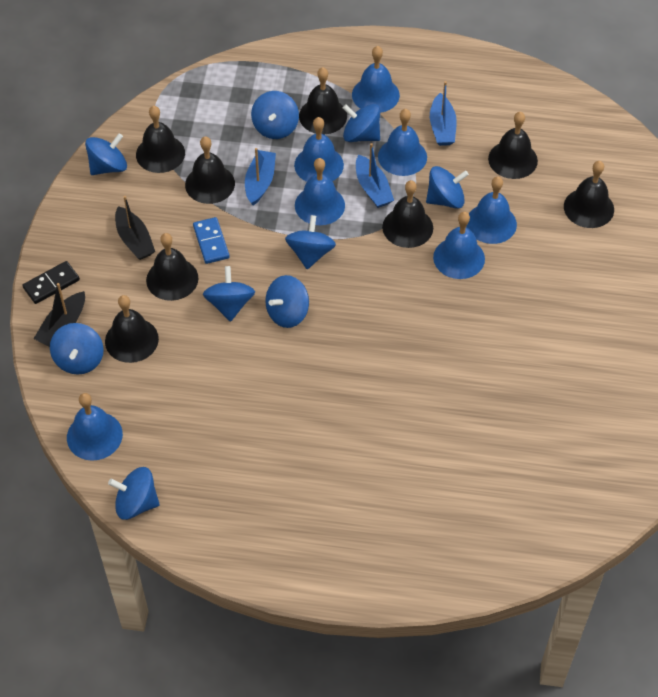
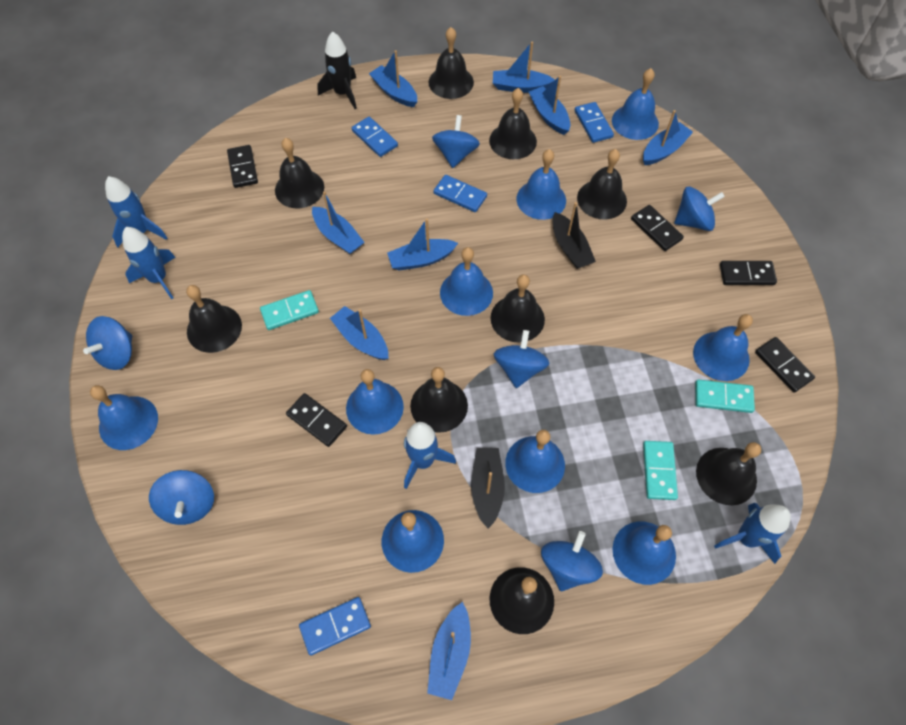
black bell: 8 -> 9
black domino: 1 -> 5
black rocket: 0 -> 1
blue bell: 7 -> 9
blue boat: 3 -> 8
blue domino: 1 -> 4
blue rocket: 0 -> 4
blue spinning top: 9 -> 6
turquoise domino: 0 -> 3

